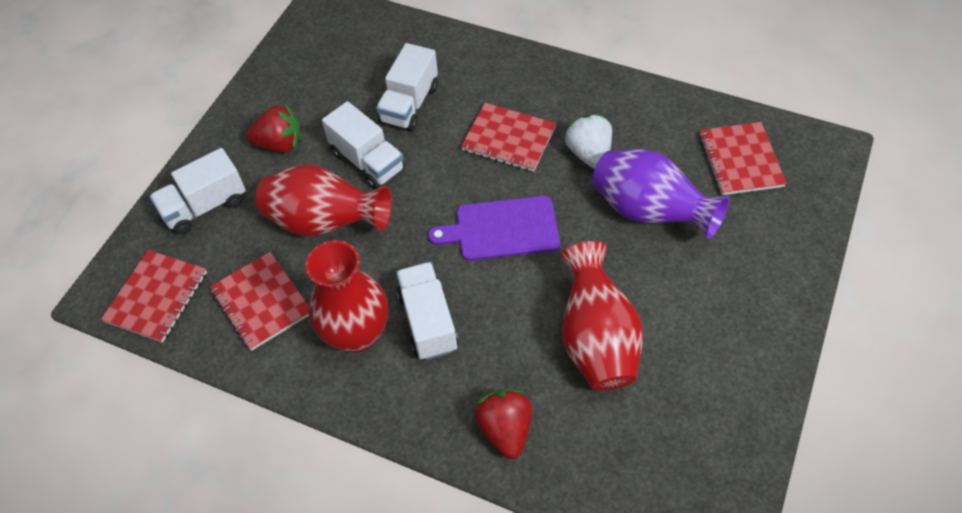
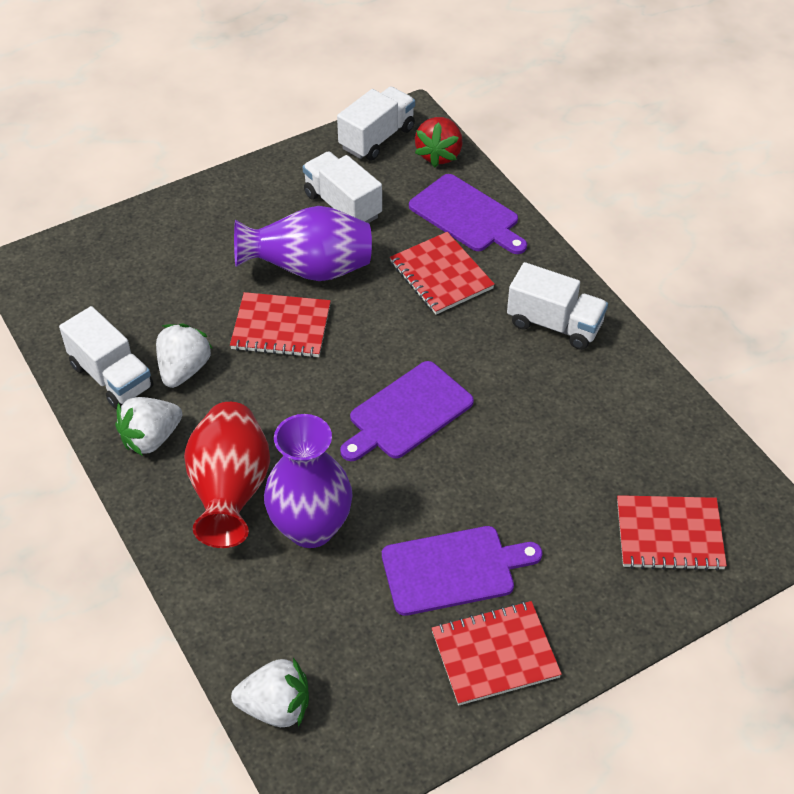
purple cutting board: 1 -> 3
purple vase: 1 -> 2
red strawberry: 2 -> 1
red vase: 3 -> 1
white strawberry: 1 -> 3

